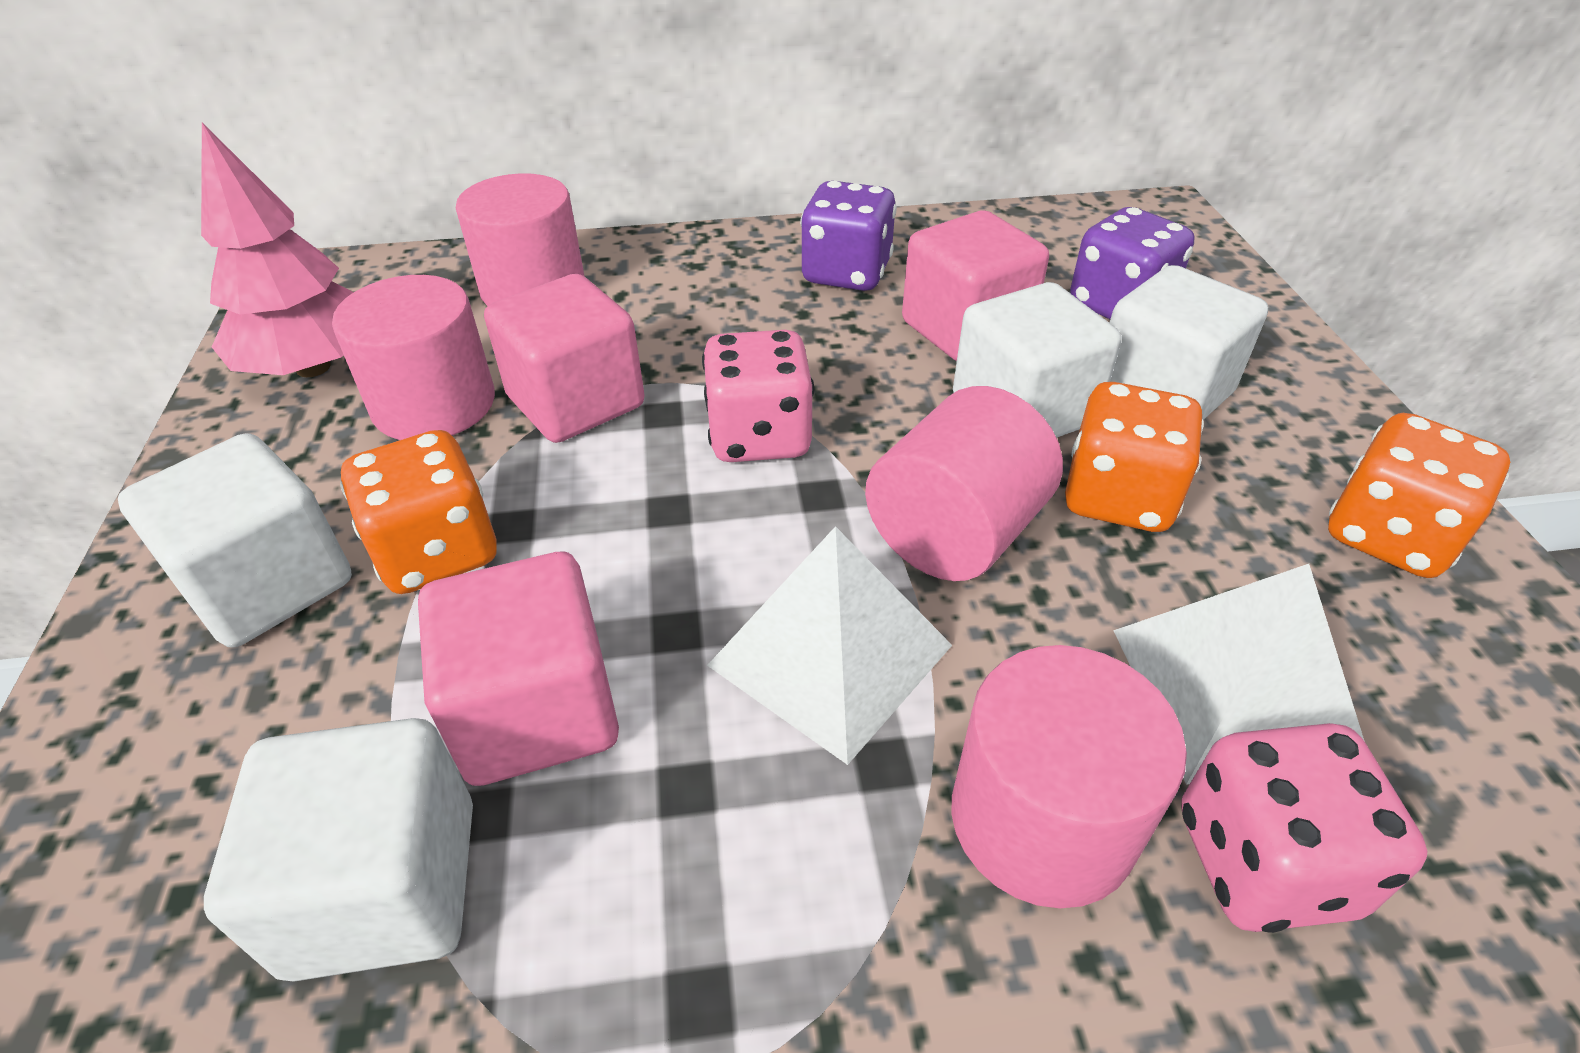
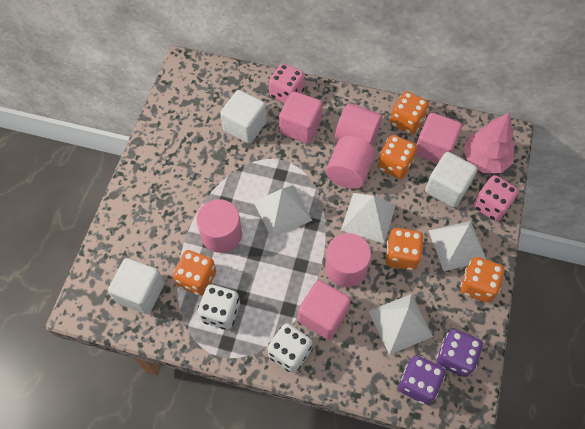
orange dice: 3 -> 5
white cube: 4 -> 3
white dice: 0 -> 2
white pyramid: 2 -> 4

